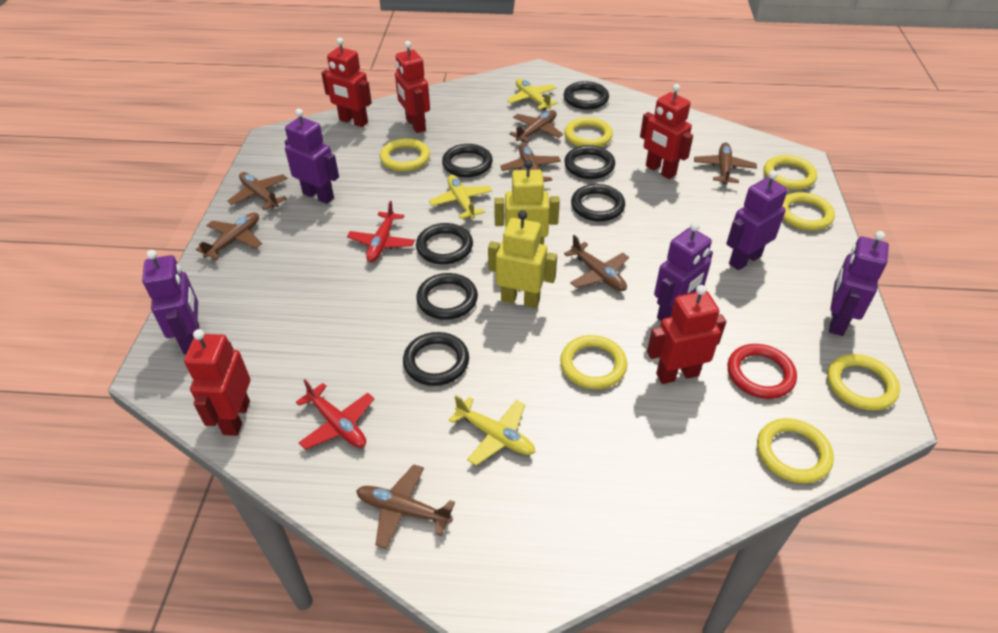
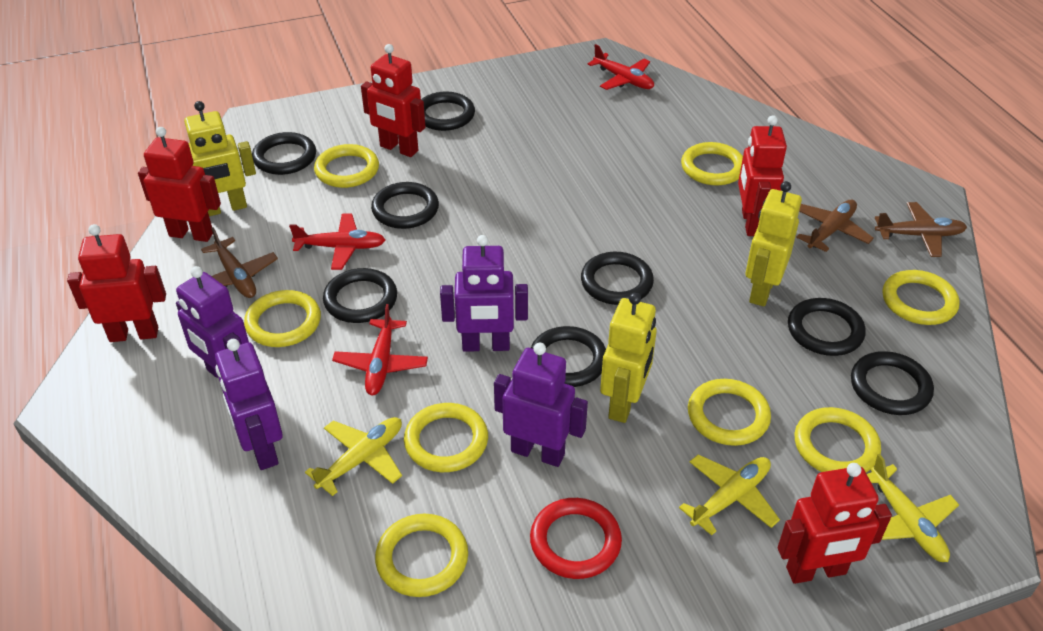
black ring: 7 -> 8
brown plane: 7 -> 3
purple robot: 5 -> 4
red plane: 2 -> 3
yellow ring: 7 -> 8
yellow robot: 2 -> 3

